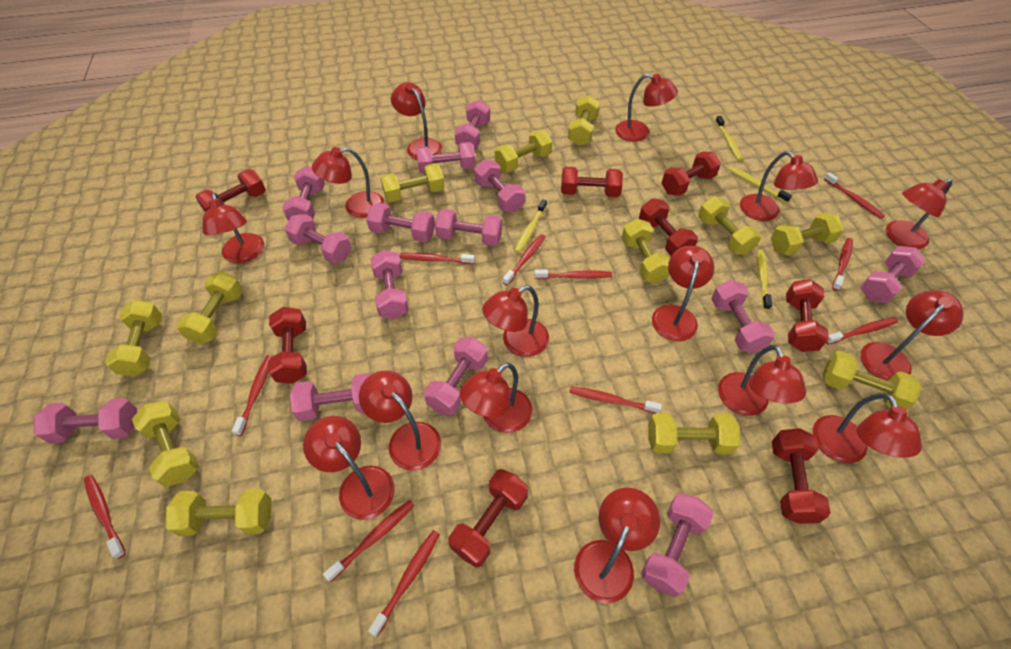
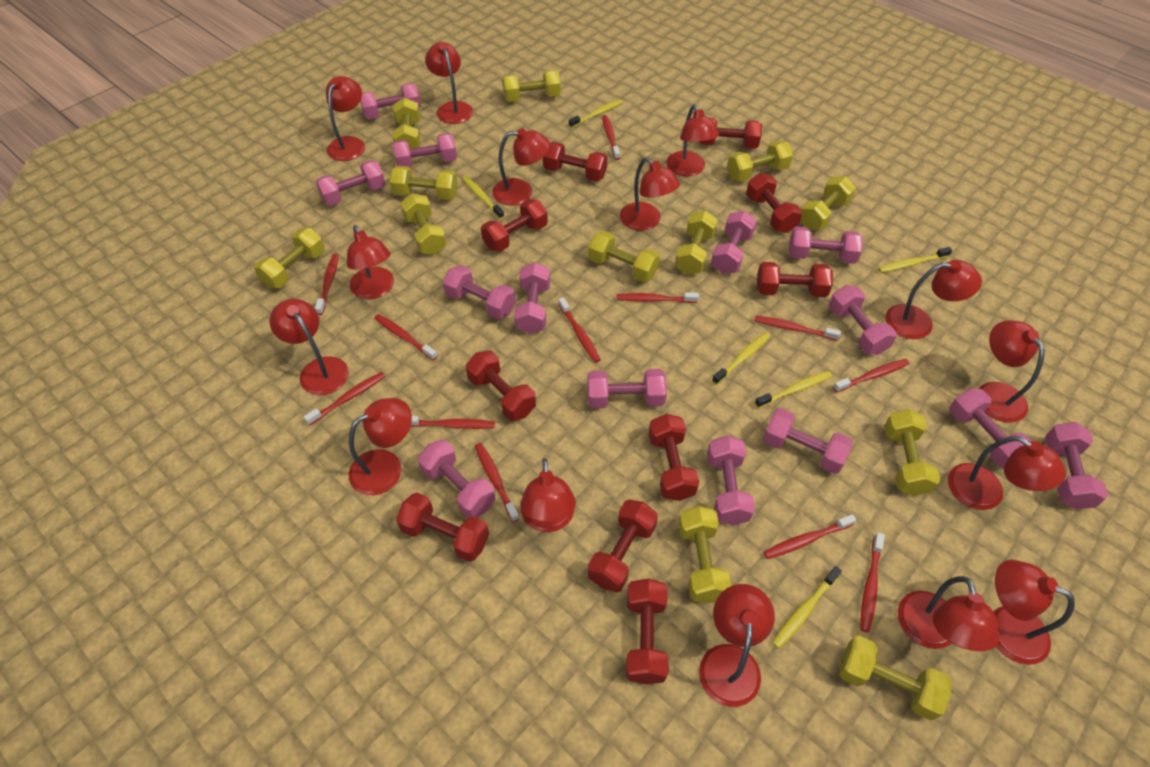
red dumbbell: 8 -> 10
red toothbrush: 11 -> 12
yellow toothbrush: 4 -> 6

